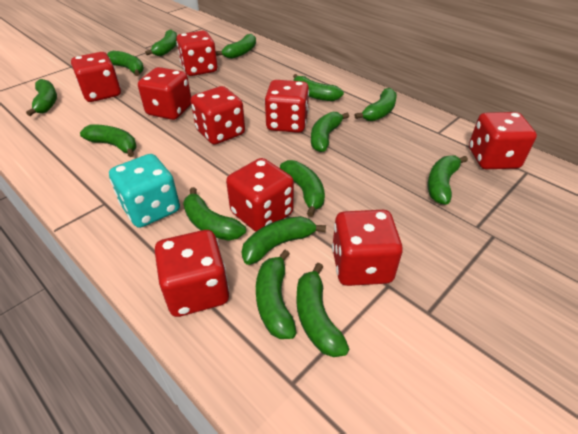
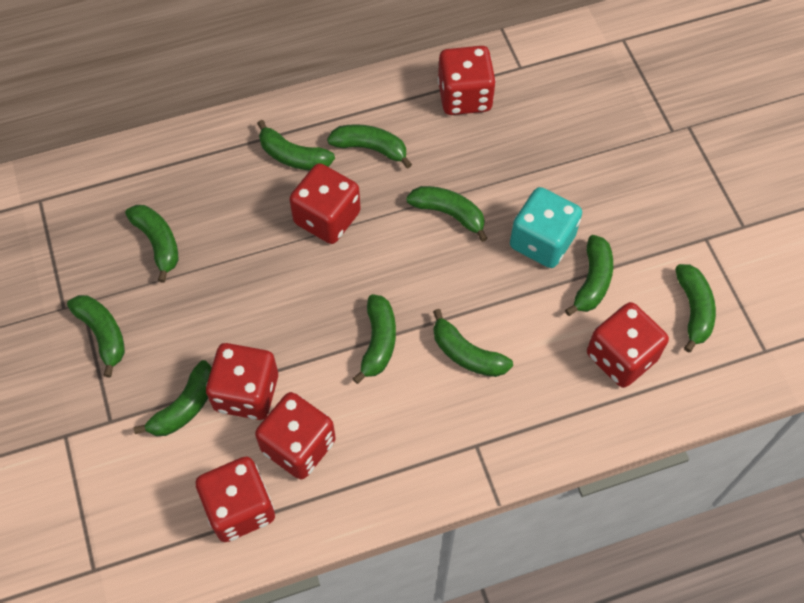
green banana: 14 -> 10
red dice: 9 -> 6

